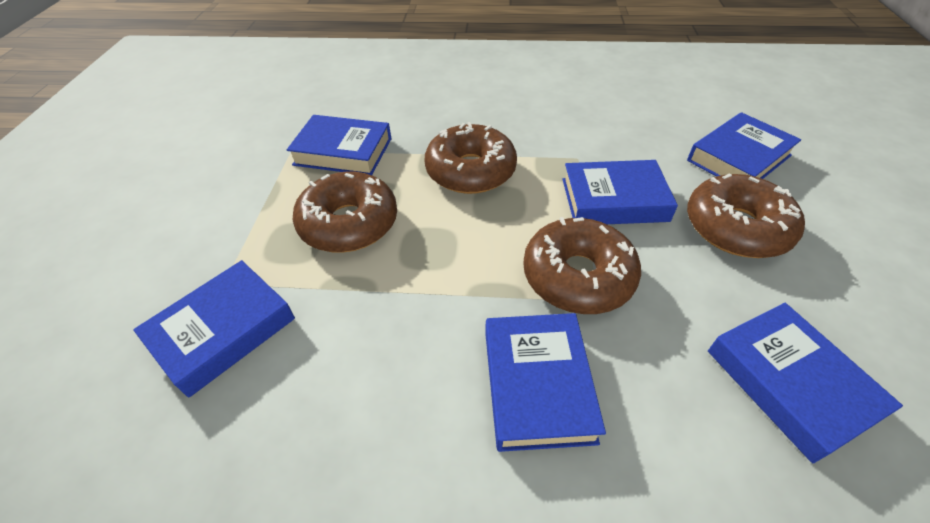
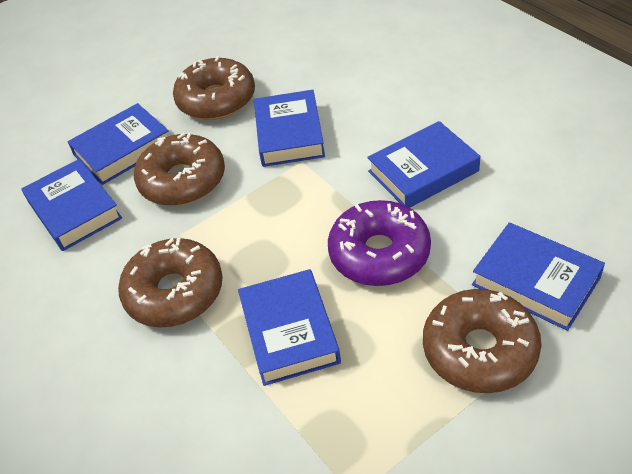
purple donut: 0 -> 1

